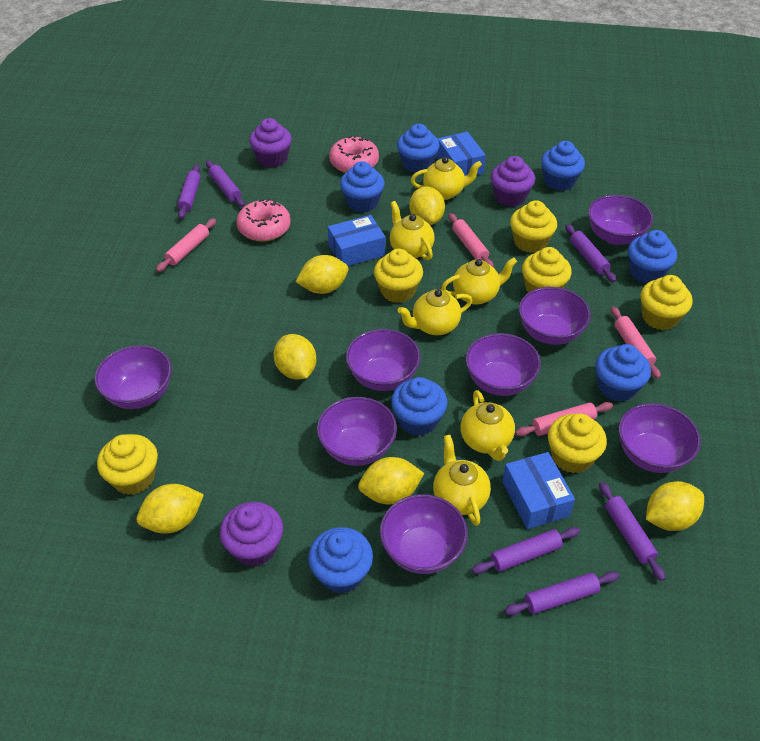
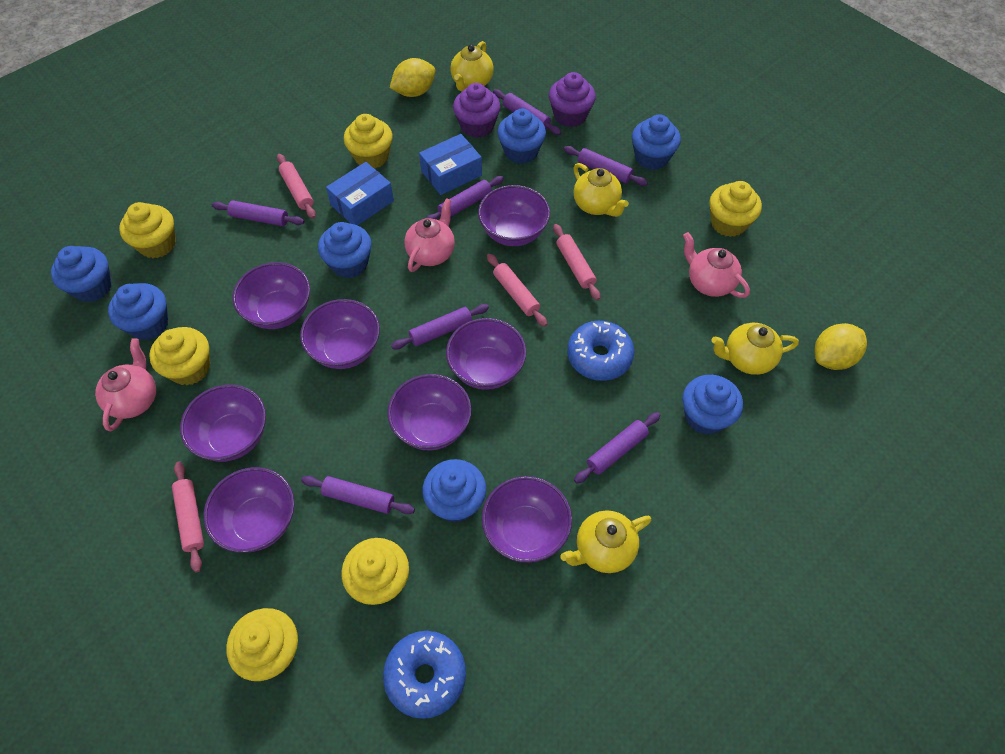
blue box: 3 -> 2
blue donut: 0 -> 2
pink donut: 2 -> 0
pink teapot: 0 -> 3
purple cupcake: 3 -> 2
purple rolling pin: 6 -> 7
yellow lemon: 6 -> 2
yellow teapot: 6 -> 4

